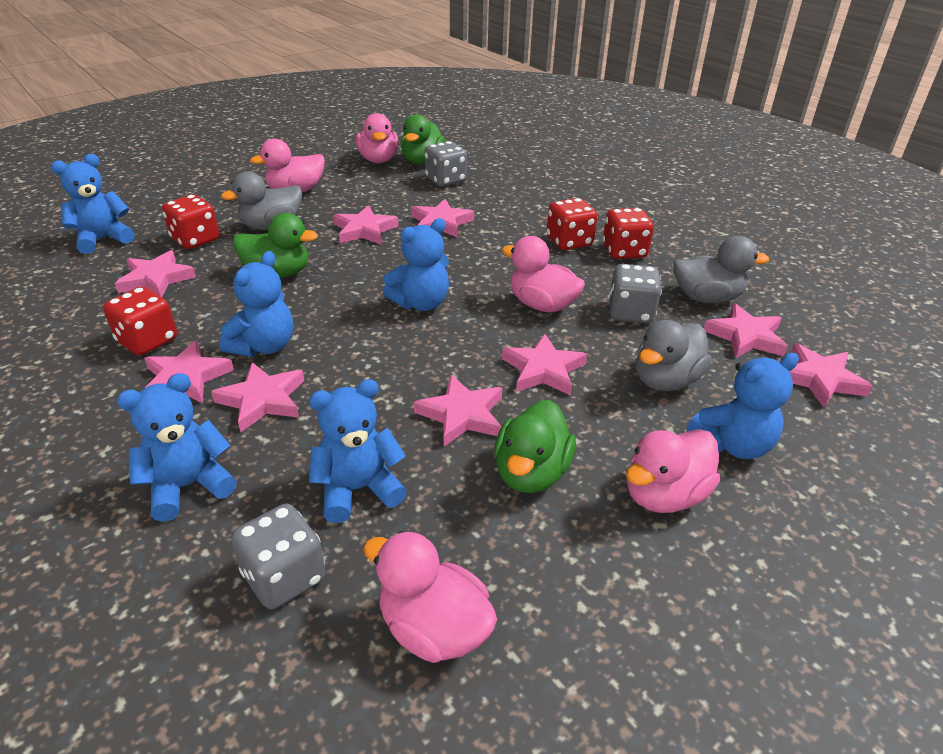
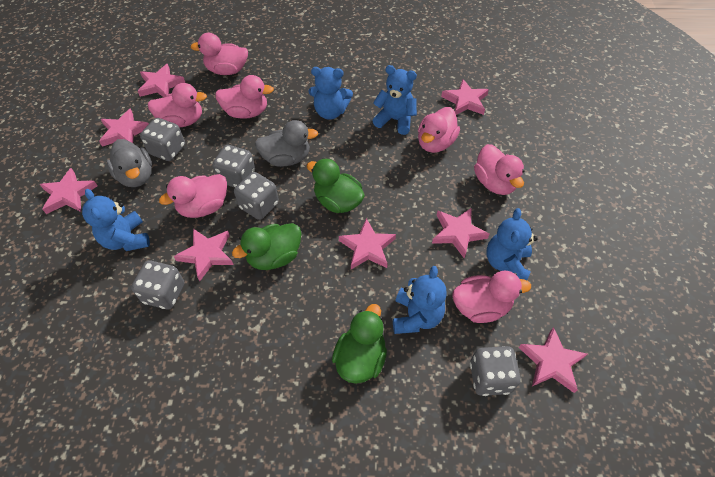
blue teddy bear: 6 -> 5
grey dice: 3 -> 5
grey duck: 3 -> 2
pink duck: 5 -> 7
pink star: 9 -> 8
red dice: 4 -> 0

